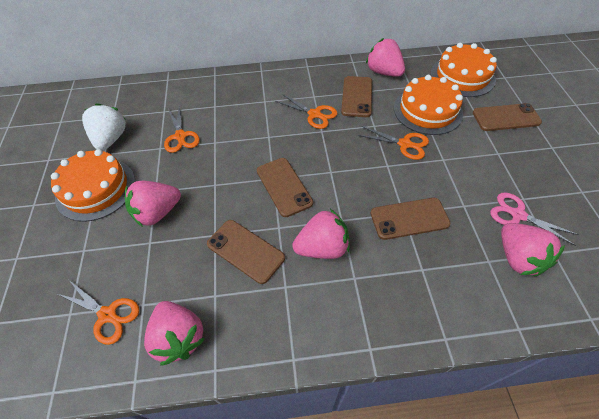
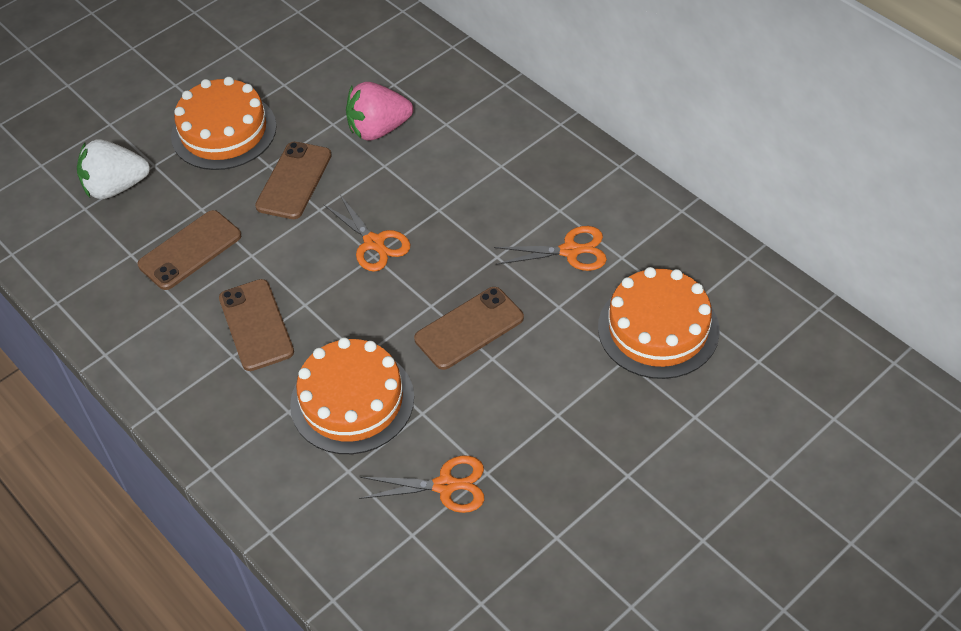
brown phone: 5 -> 4
orange scissors: 4 -> 3
pink scissors: 1 -> 0
pink strawberry: 5 -> 1

